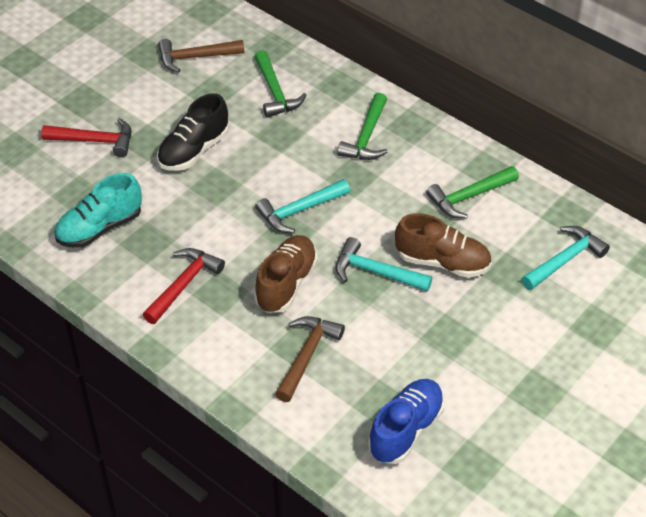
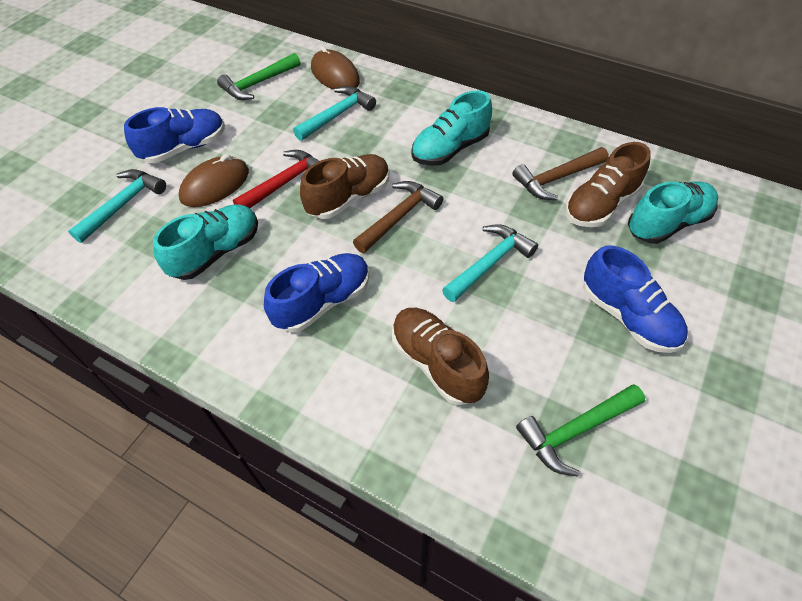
black shoe: 1 -> 0
blue shoe: 1 -> 3
brown mouse: 0 -> 2
brown shoe: 2 -> 3
green hammer: 3 -> 2
red hammer: 2 -> 1
turquoise shoe: 1 -> 3

